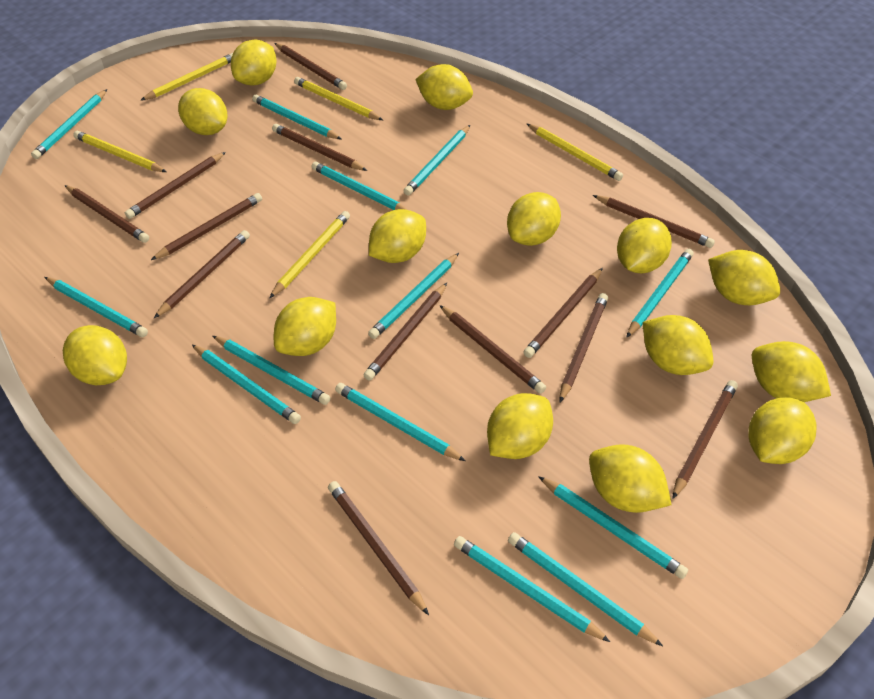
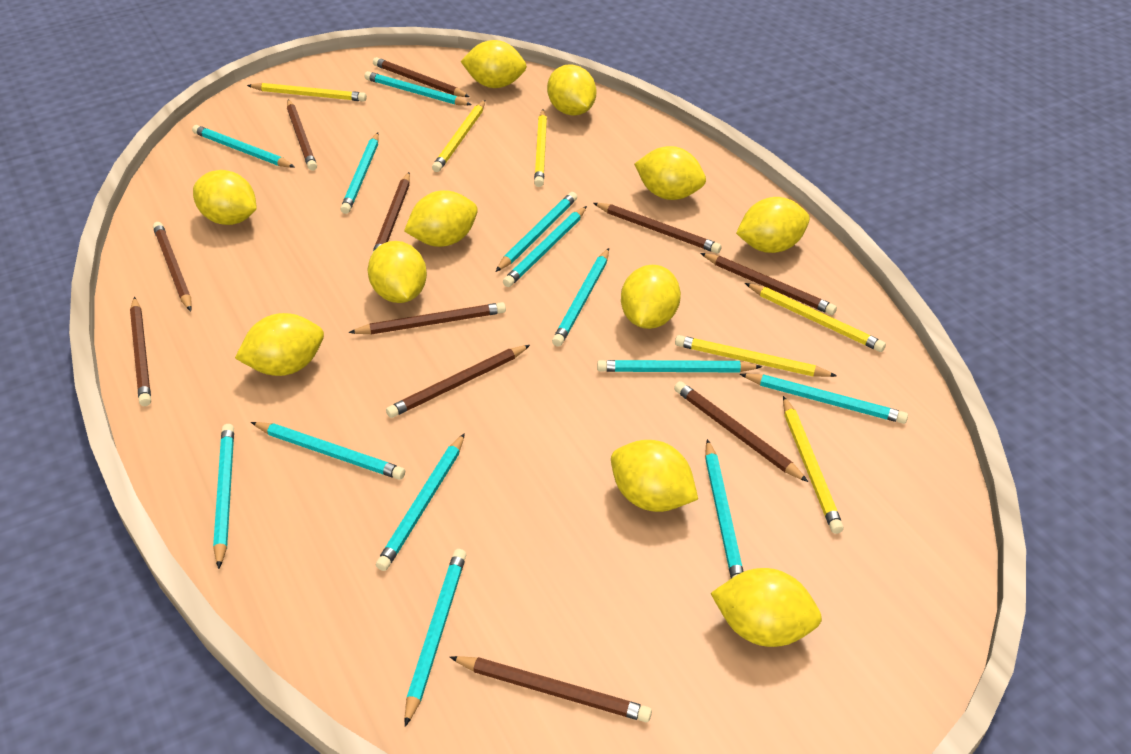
brown pencil: 13 -> 11
yellow lemon: 14 -> 11
yellow pencil: 5 -> 6

